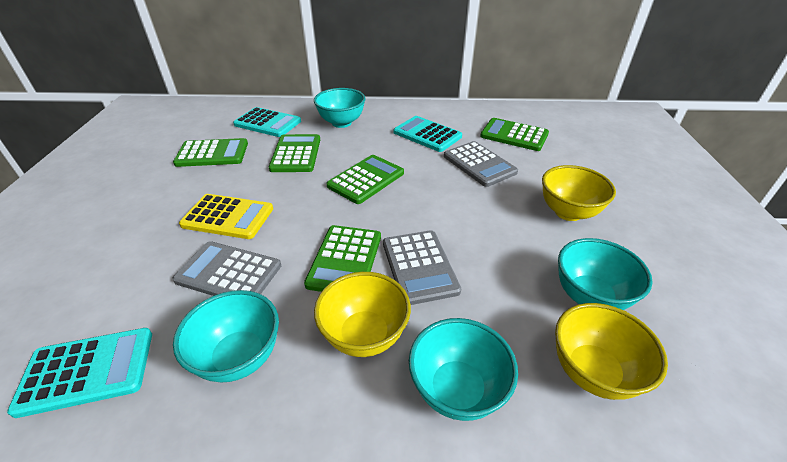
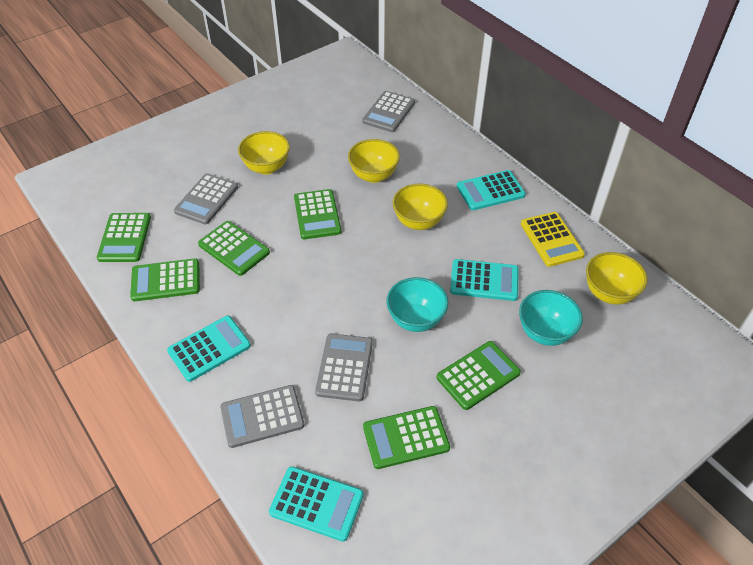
green calculator: 5 -> 6
grey calculator: 3 -> 4
turquoise bowl: 4 -> 2
turquoise calculator: 3 -> 4
yellow bowl: 3 -> 4

